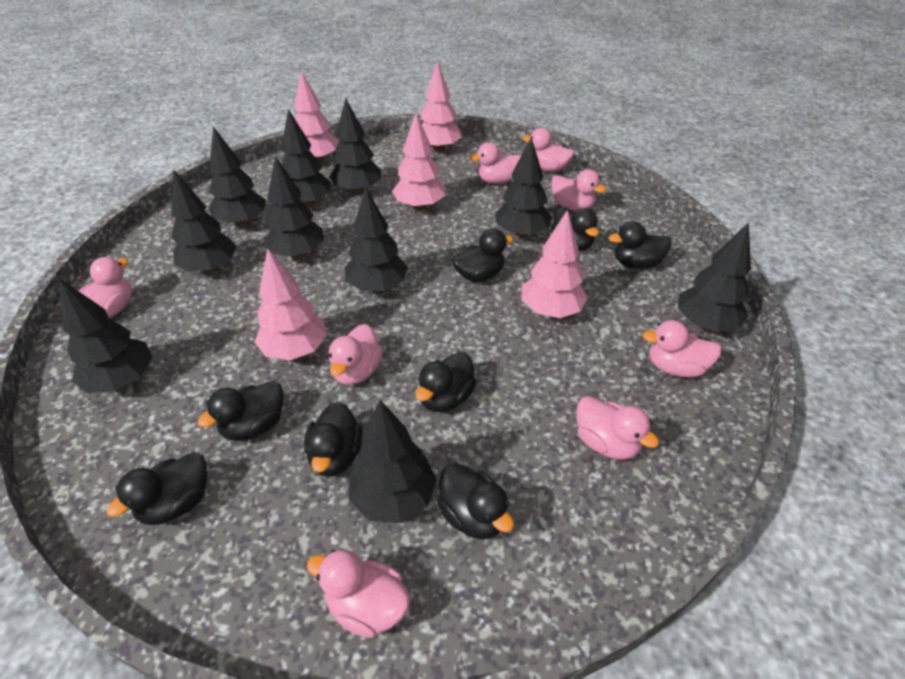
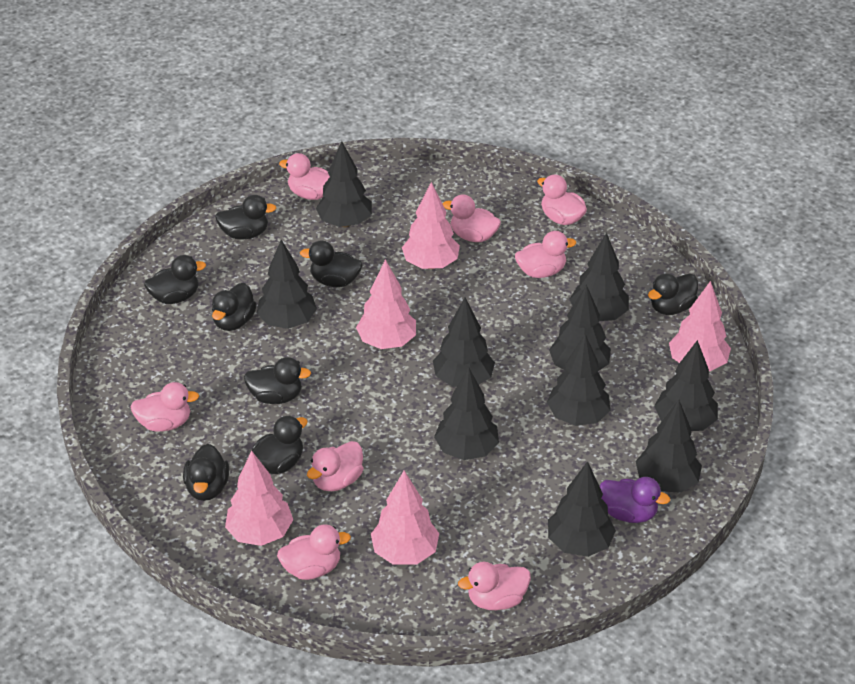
purple duck: 0 -> 1

